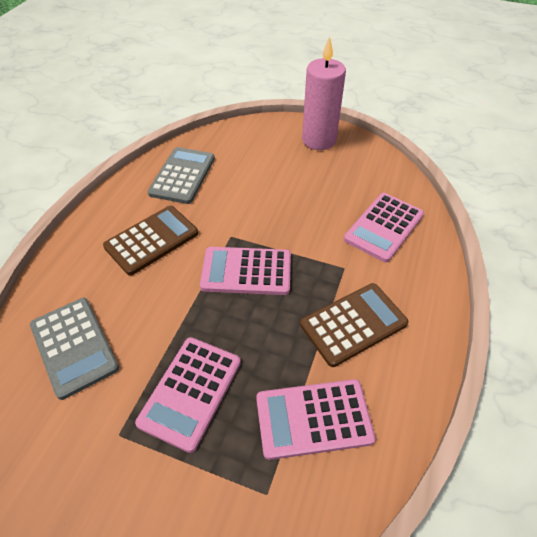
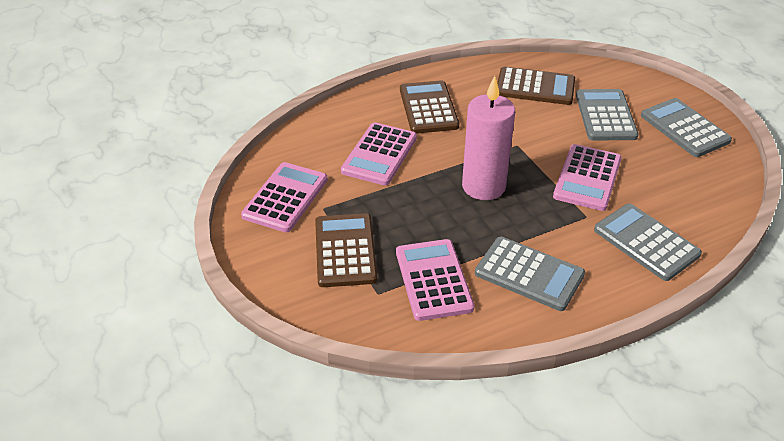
brown calculator: 2 -> 3
grey calculator: 2 -> 4

